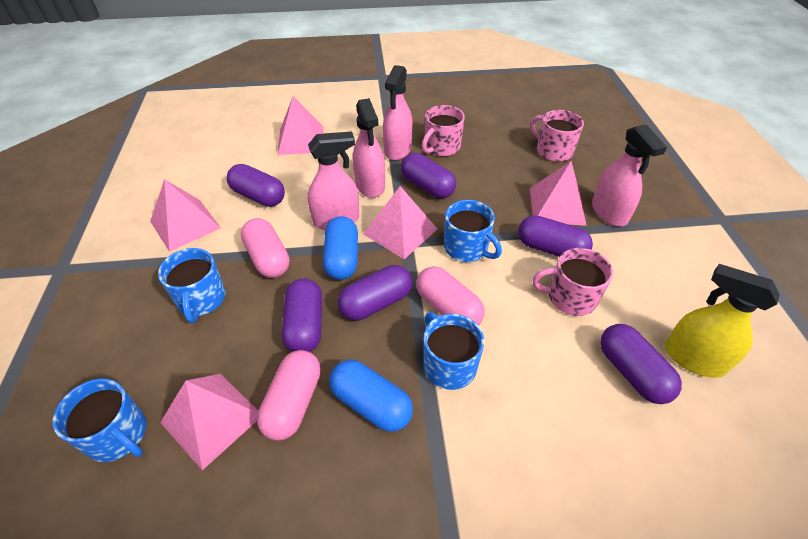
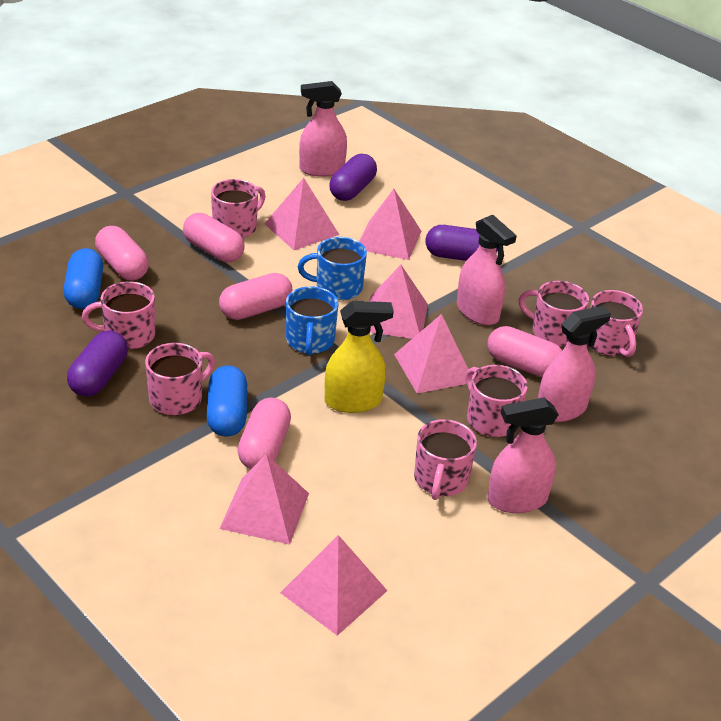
blue mug: 4 -> 2
pink capsule: 3 -> 5
pink mug: 3 -> 7
pink pyramid: 5 -> 6
purple capsule: 6 -> 3

